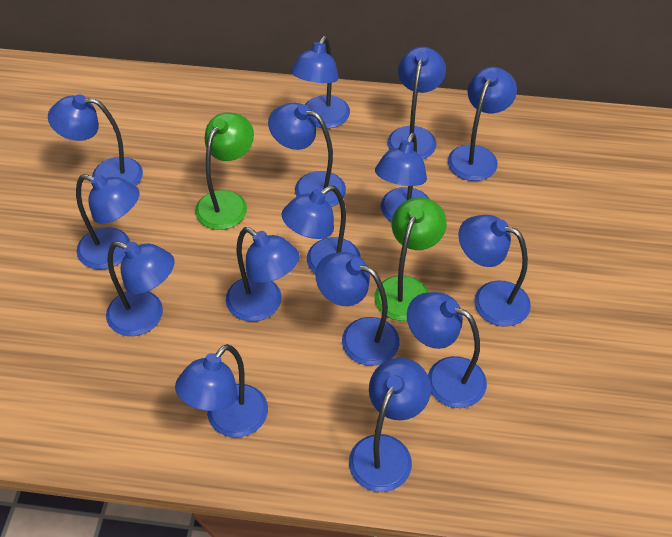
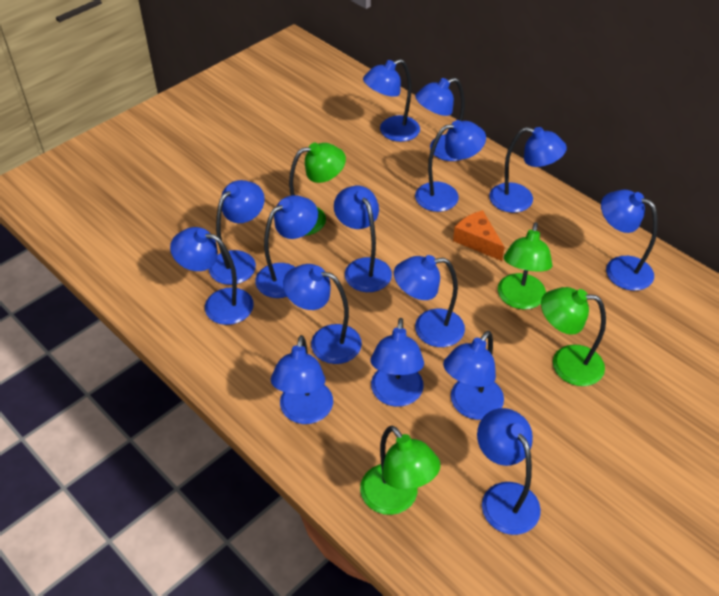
green lamp: 2 -> 4
orange cheese: 0 -> 1

